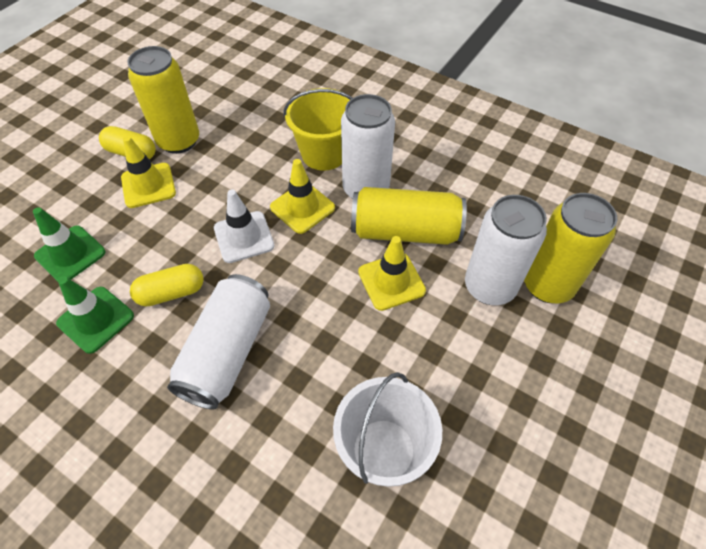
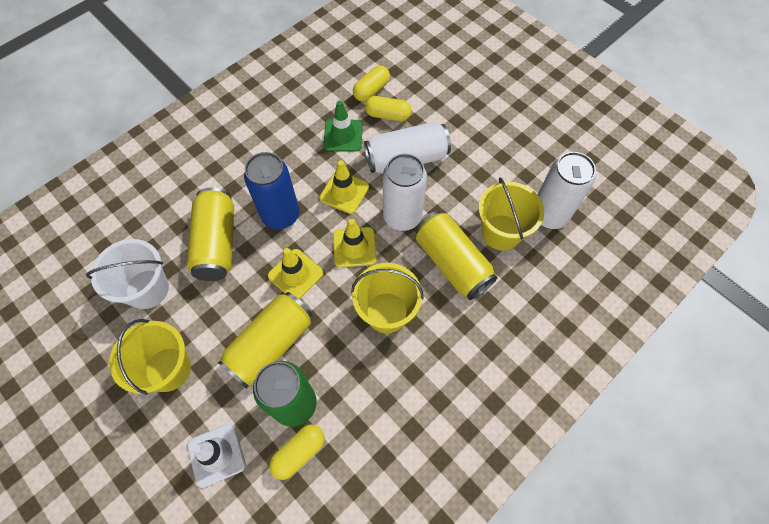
blue can: 0 -> 1
green can: 0 -> 1
green traffic cone: 2 -> 1
yellow bucket: 1 -> 3
yellow capsule: 2 -> 3

